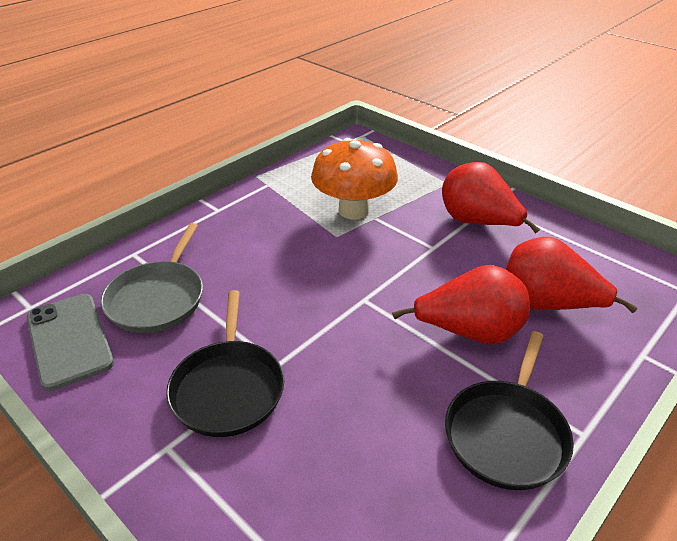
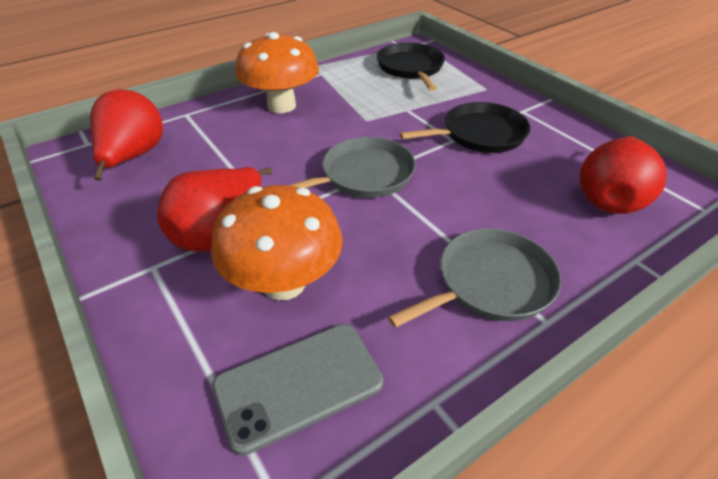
grey pan: 1 -> 2
orange mushroom: 1 -> 2

